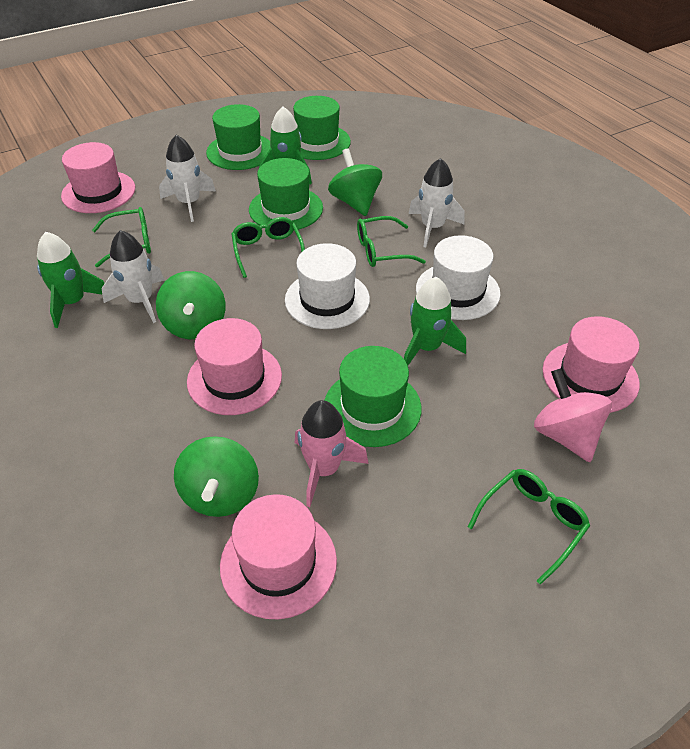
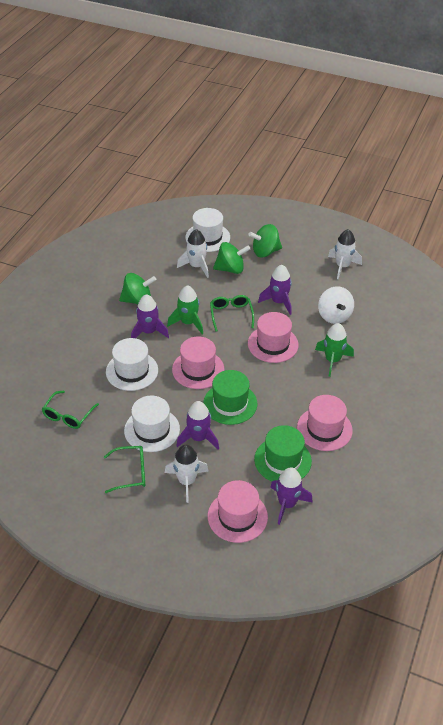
green glasses: 4 -> 3
green hat: 4 -> 2
green rocket: 3 -> 2
pink rocket: 1 -> 0
pink spinning top: 1 -> 0
purple rocket: 0 -> 4
white hat: 2 -> 3
white spinning top: 0 -> 1

